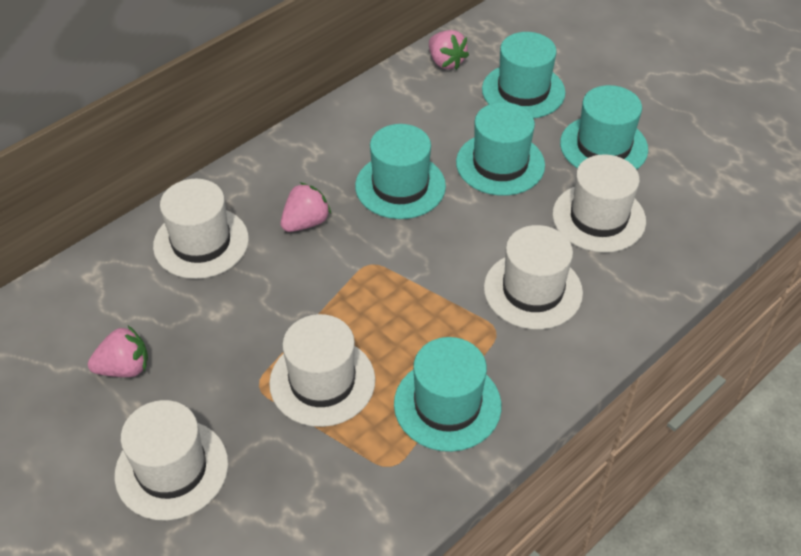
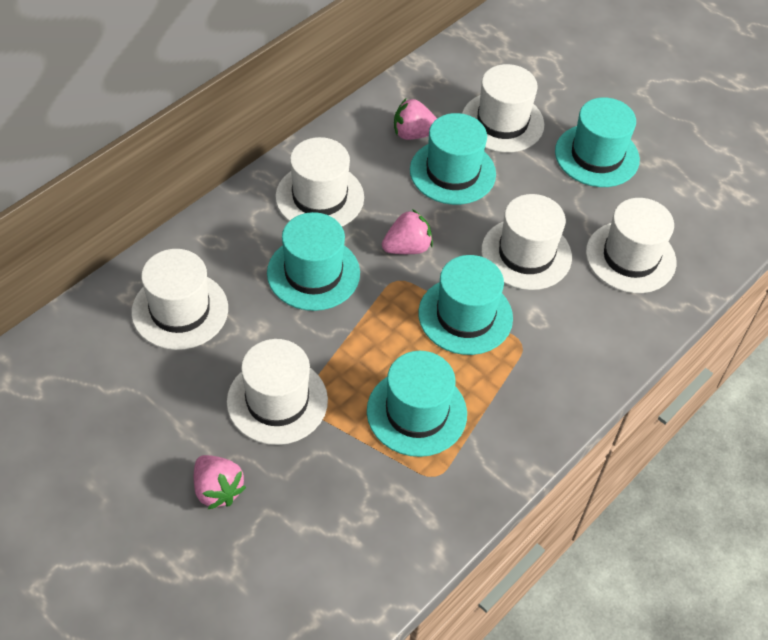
white hat: 5 -> 6

